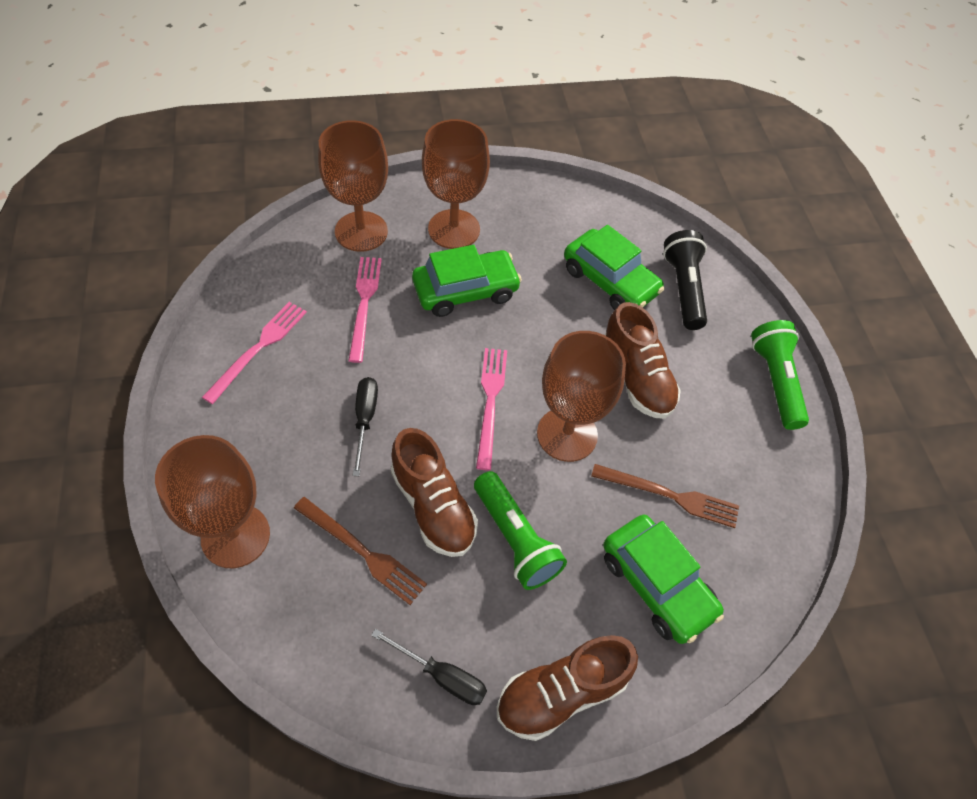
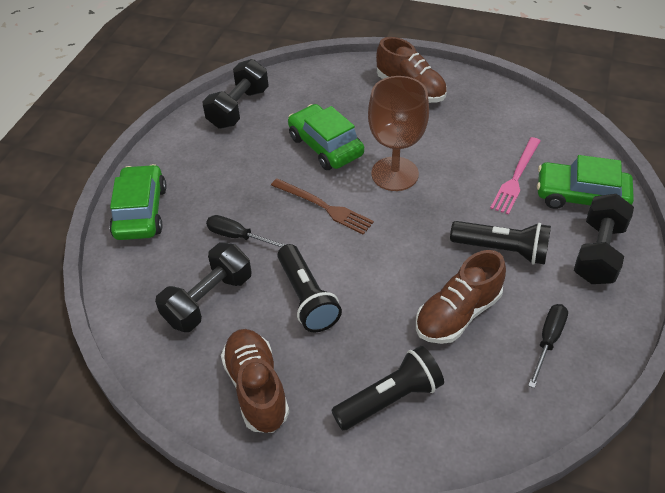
black dumbbell: 0 -> 3
black flashlight: 1 -> 3
brown fork: 2 -> 1
brown goblet: 4 -> 1
green flashlight: 2 -> 0
pink fork: 3 -> 1

